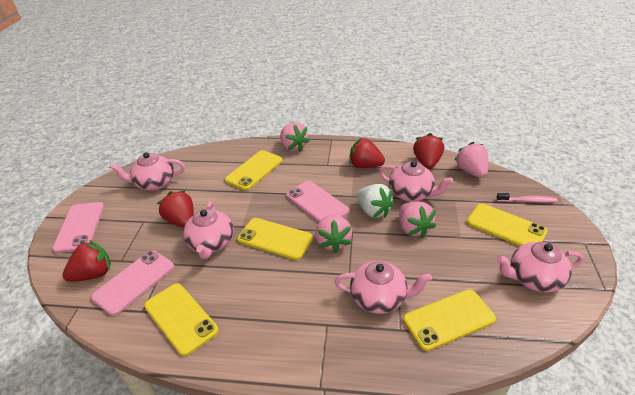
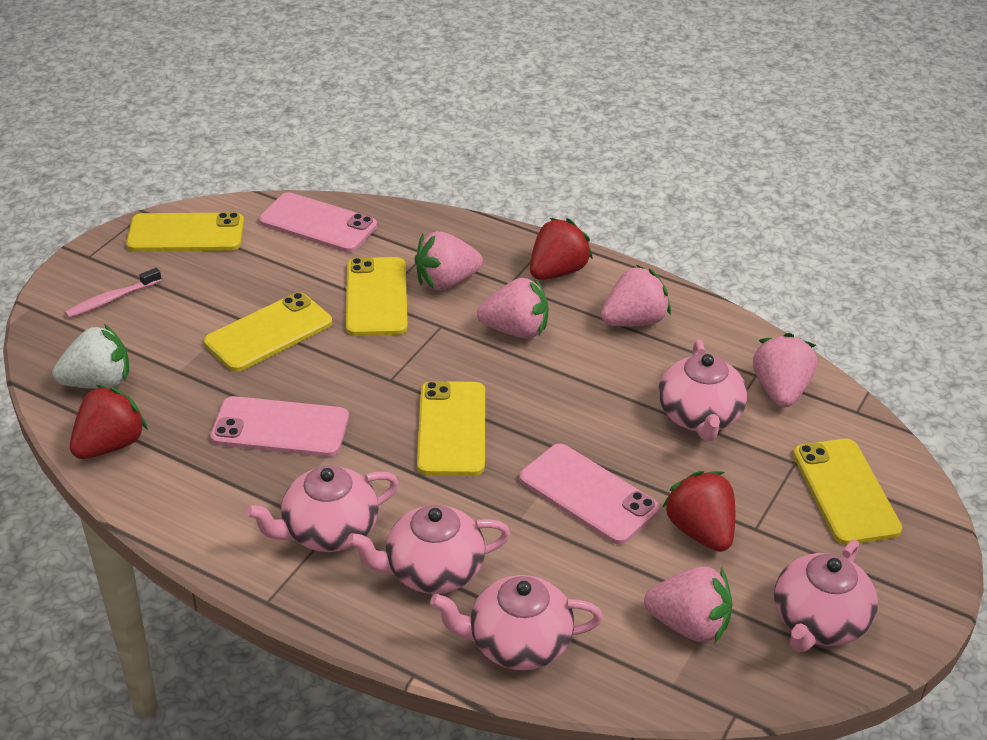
pink strawberry: 4 -> 5
red strawberry: 4 -> 3

